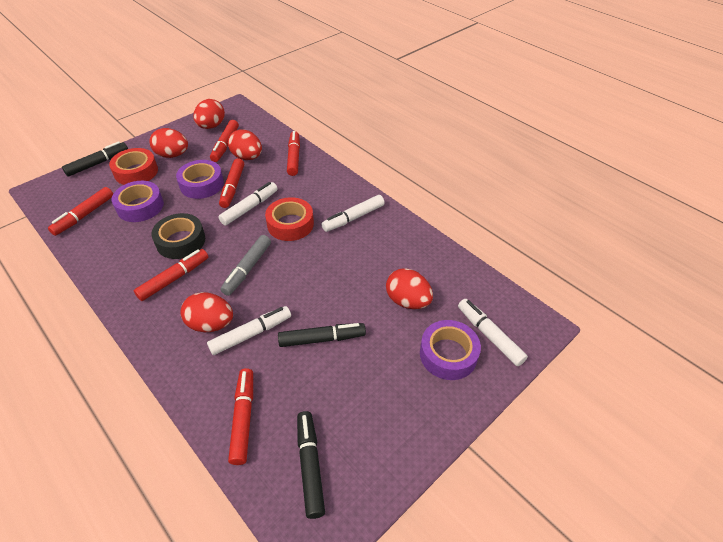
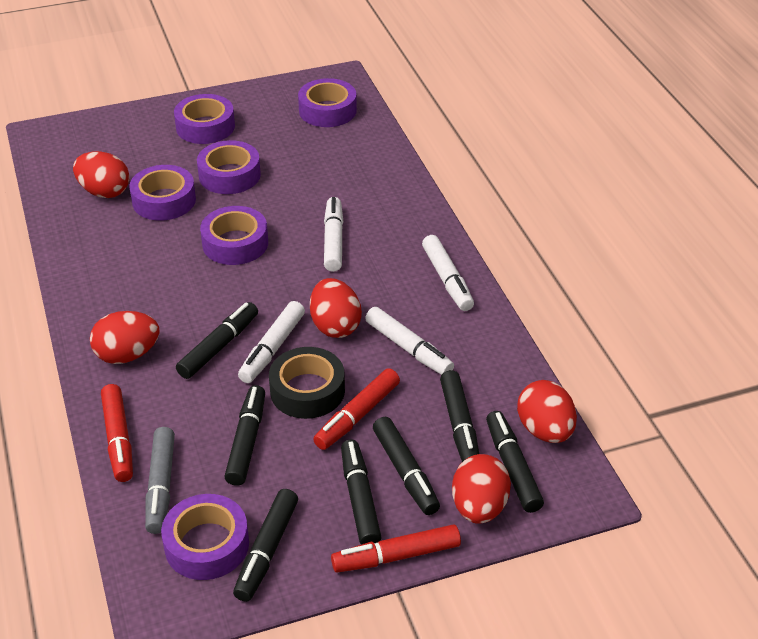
black marker: 3 -> 7
purple tape: 3 -> 6
red marker: 6 -> 3
red tape: 2 -> 0

